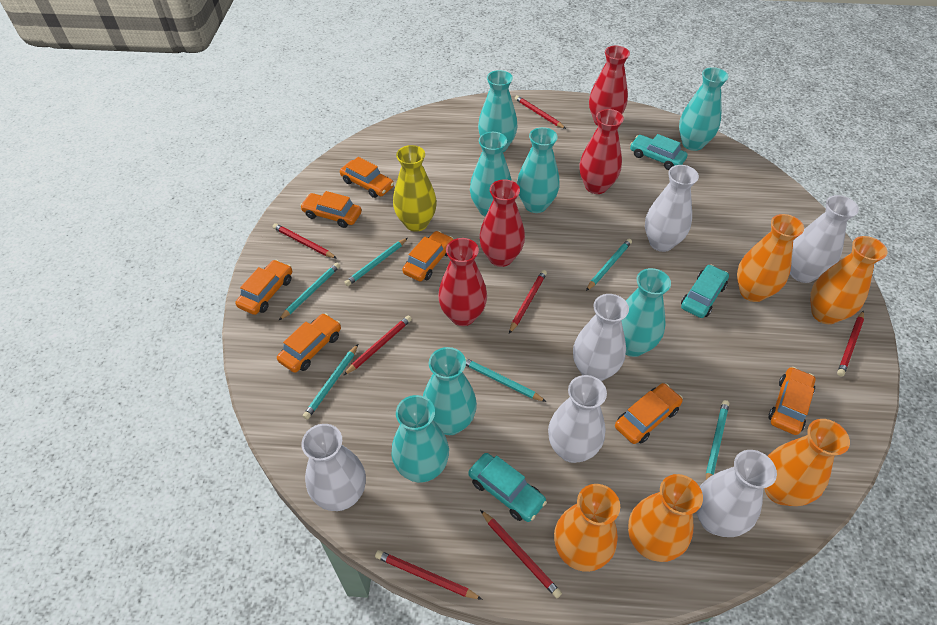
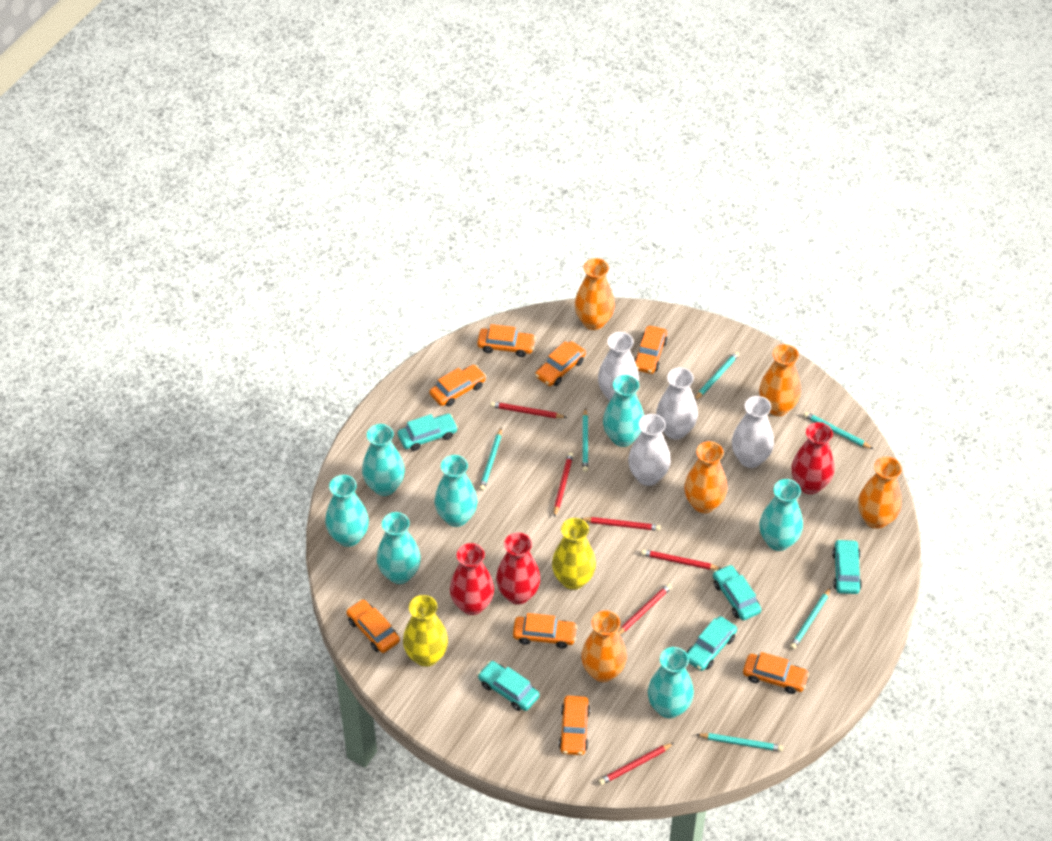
orange car: 7 -> 8
red pencil: 7 -> 6
red vase: 4 -> 3
turquoise car: 3 -> 5
white vase: 6 -> 4
yellow vase: 1 -> 2

